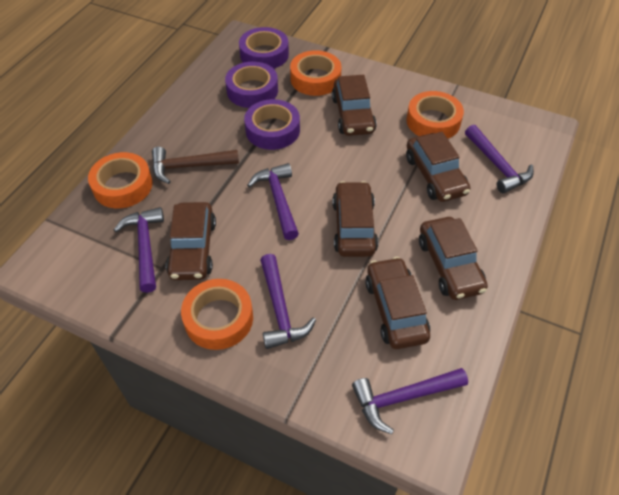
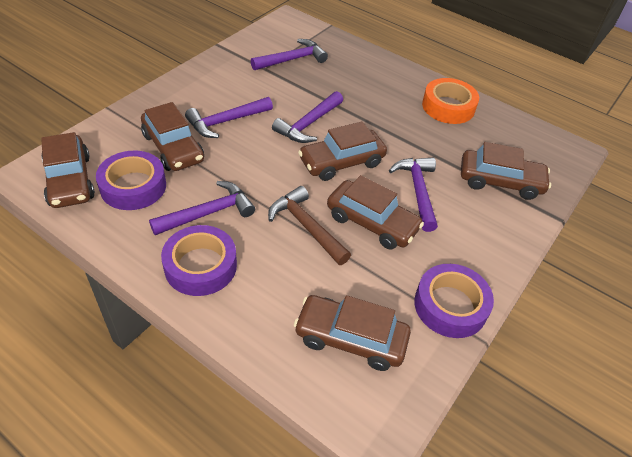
orange tape: 4 -> 1

